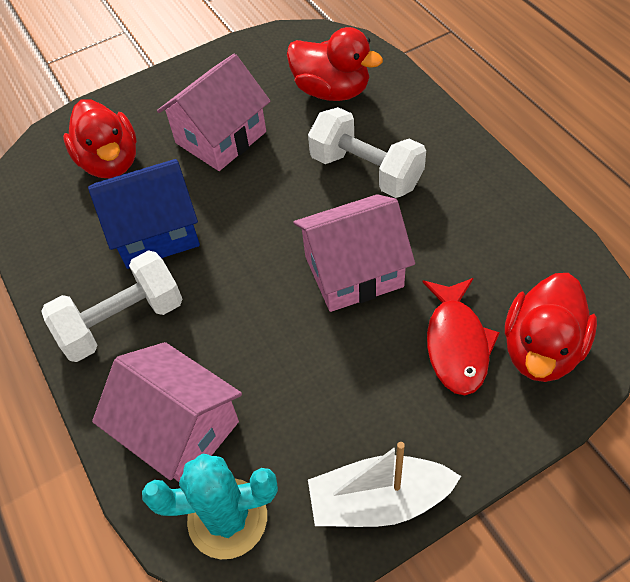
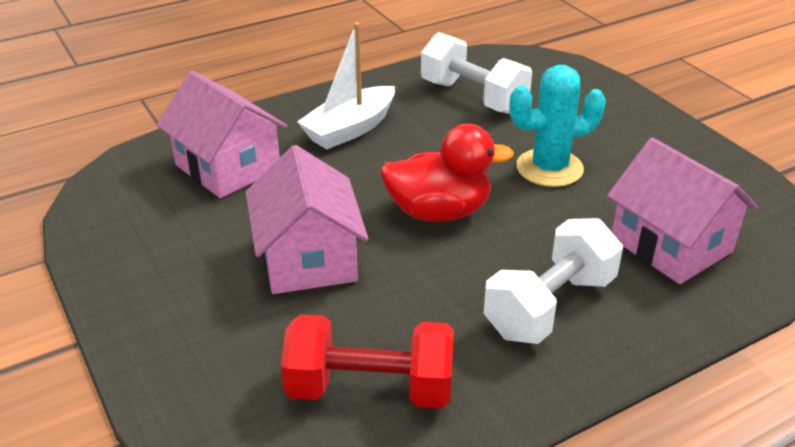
blue house: 1 -> 0
red duck: 3 -> 1
red dumbbell: 0 -> 1
red fish: 1 -> 0

